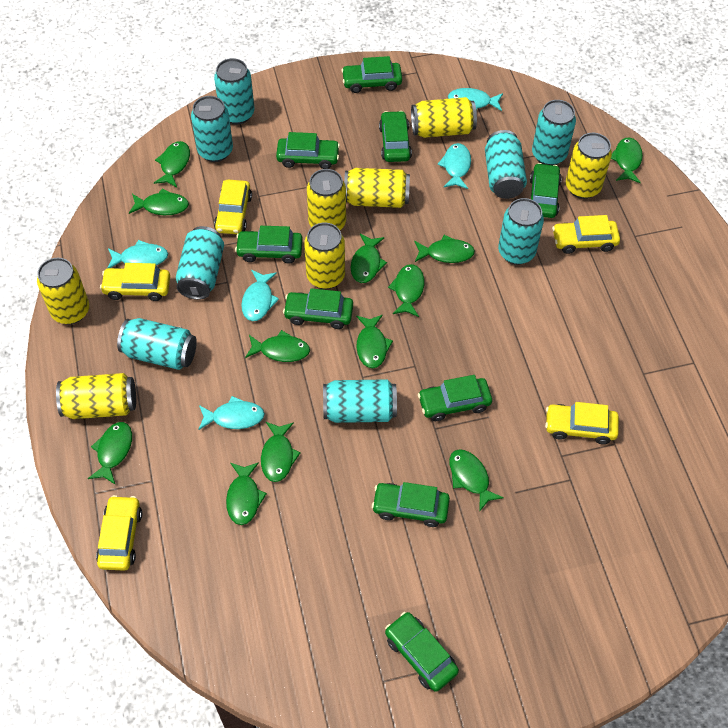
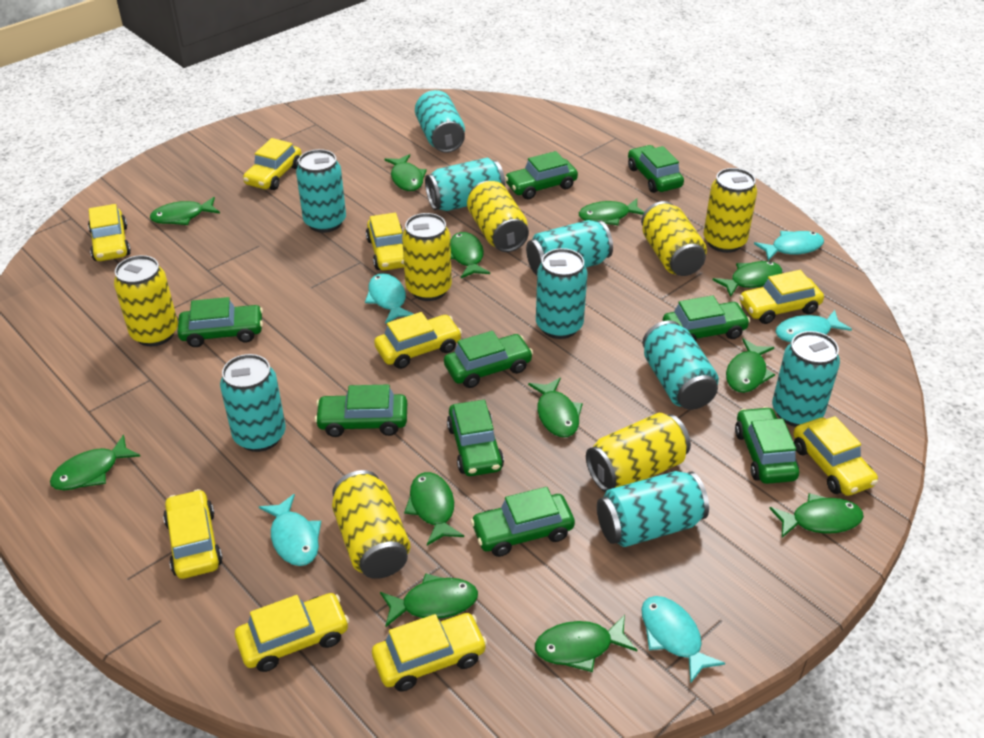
turquoise can: 8 -> 9
yellow car: 5 -> 9

